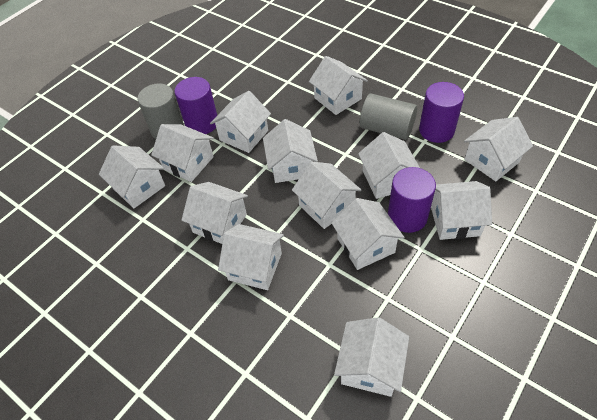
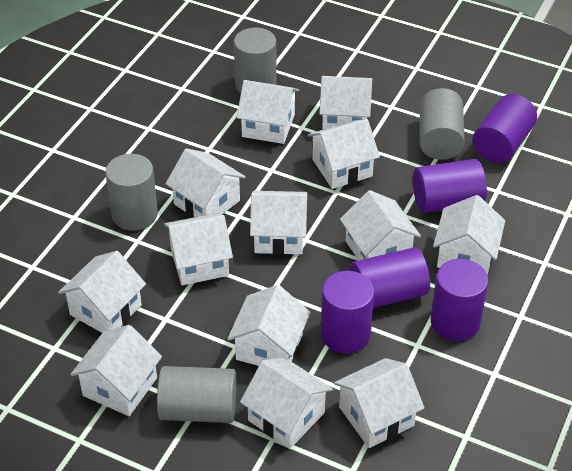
grey cylinder: 2 -> 4
purple cylinder: 3 -> 5

